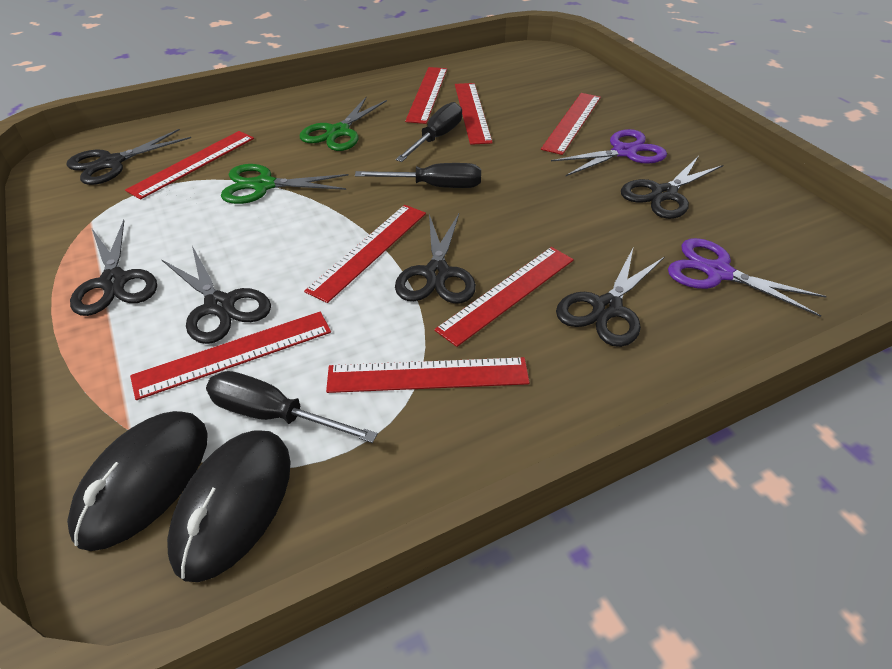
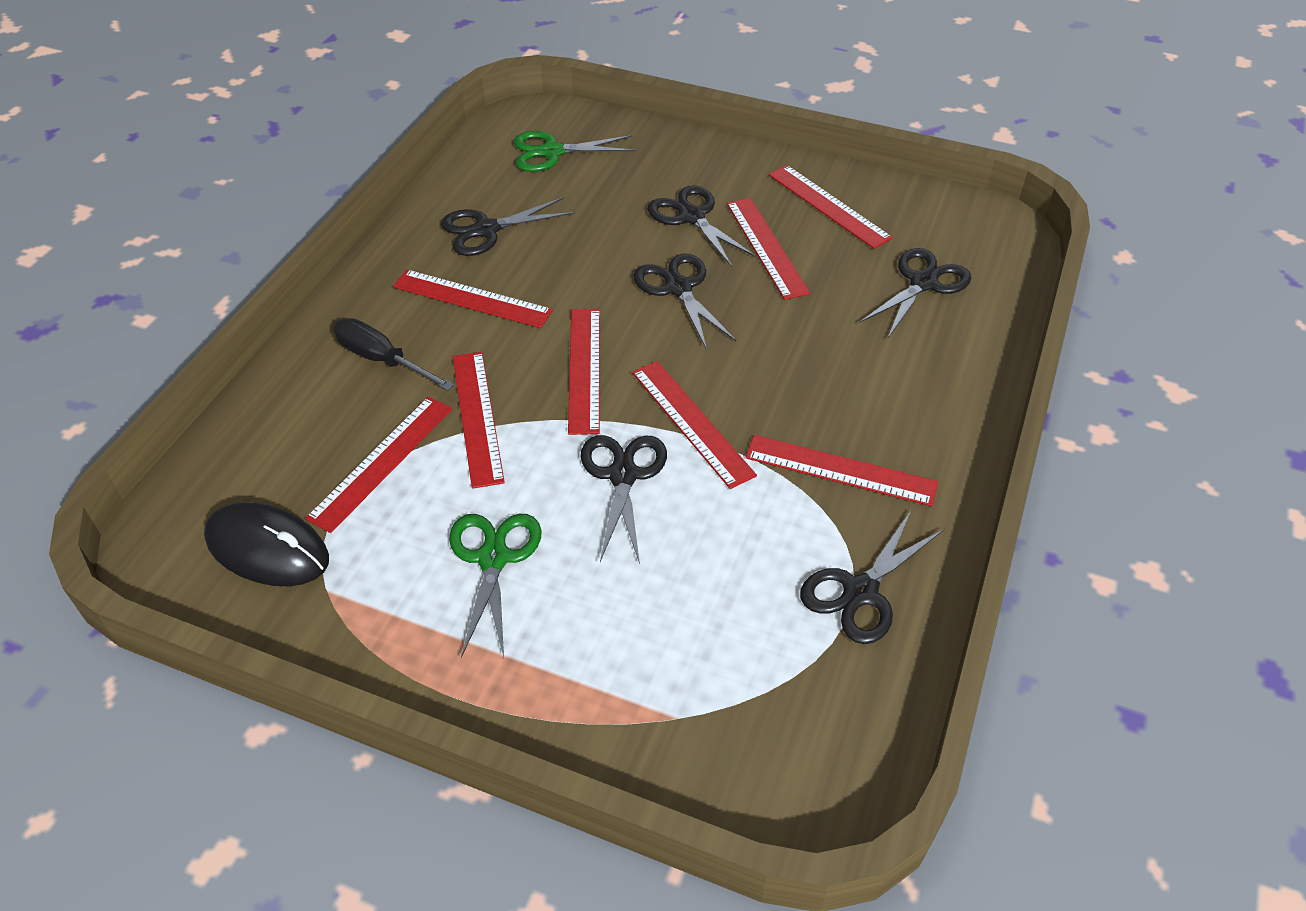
black mouse: 2 -> 1
black screwdriver: 3 -> 1
purple scissors: 2 -> 0

